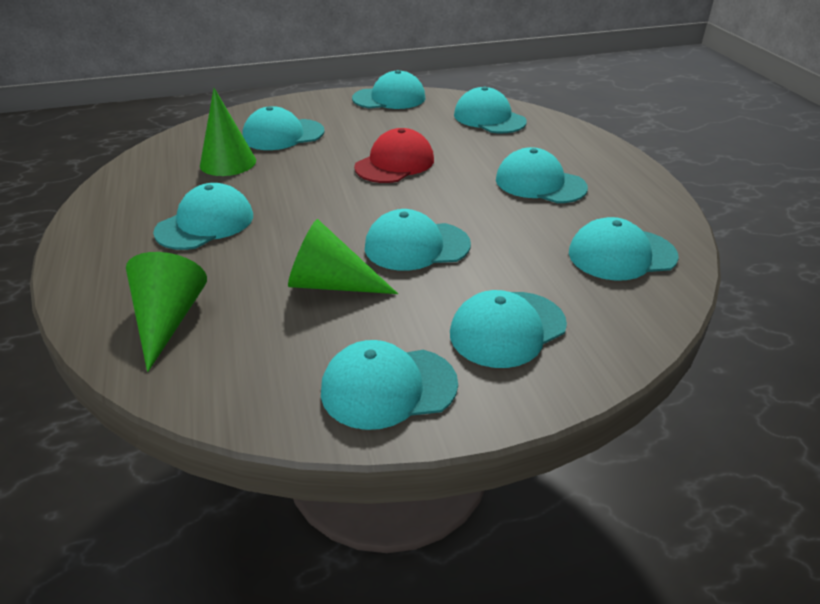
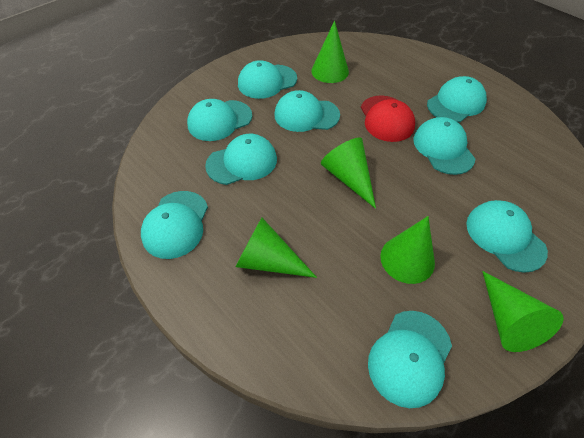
green cone: 3 -> 5

